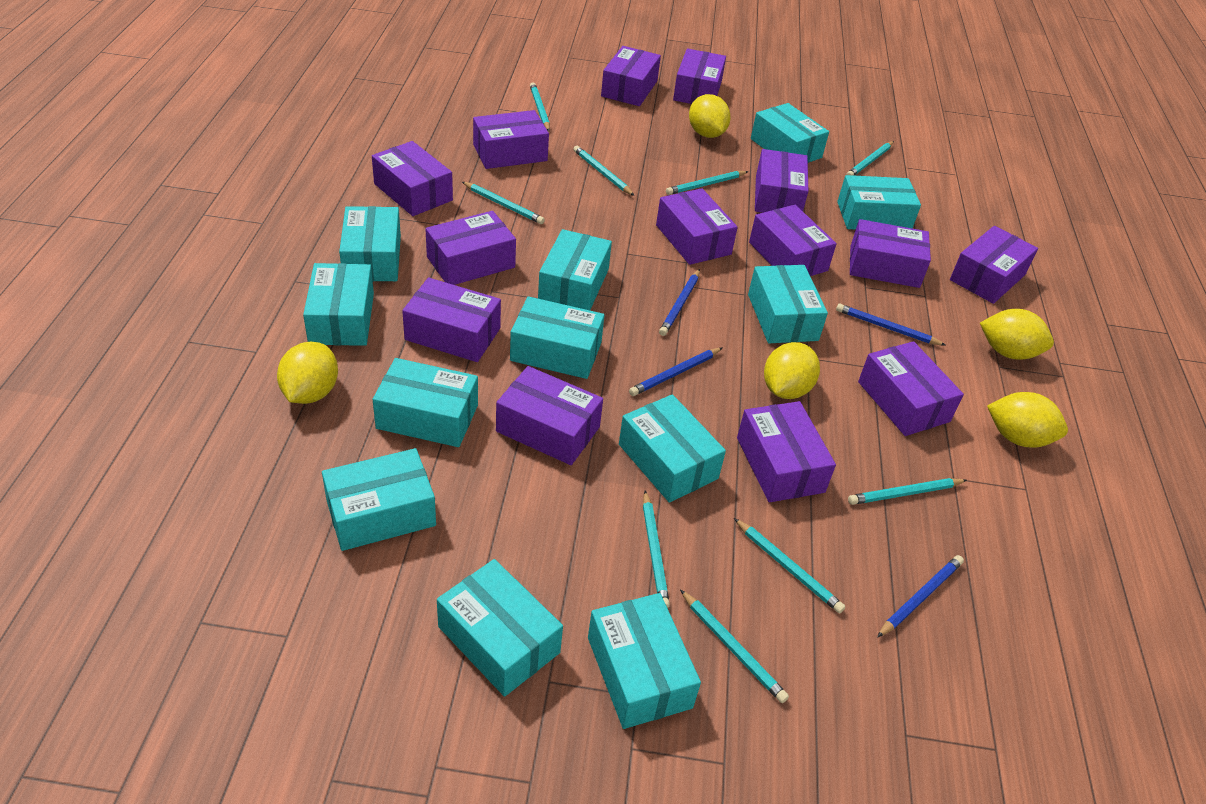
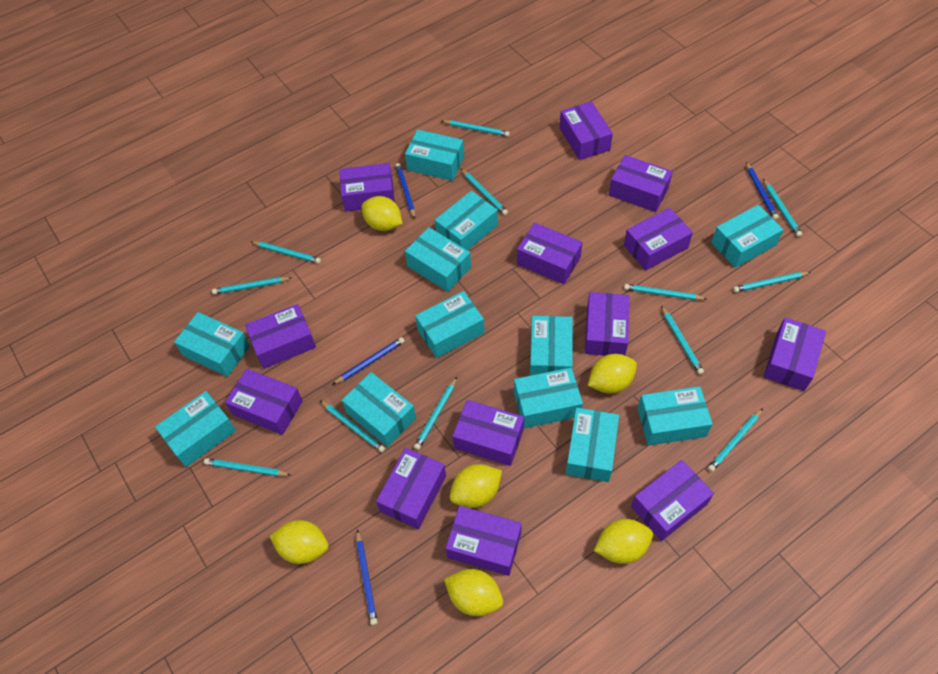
purple box: 14 -> 13
turquoise pencil: 9 -> 12
yellow lemon: 5 -> 6

